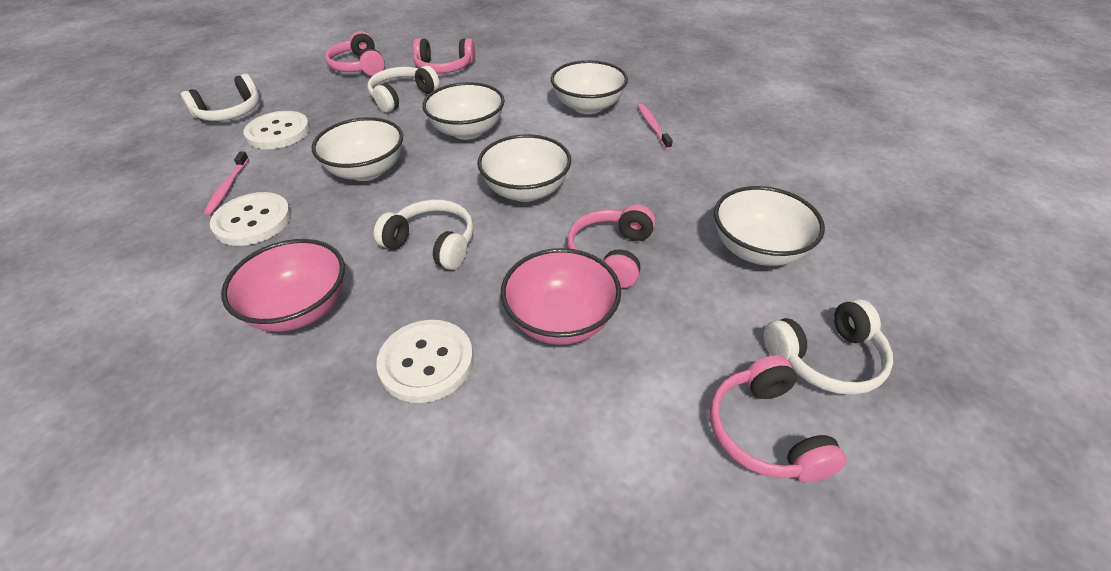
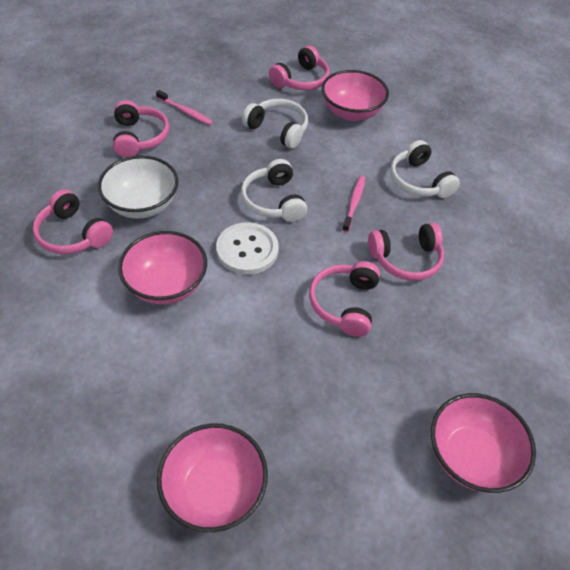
pink bowl: 2 -> 4
pink headphones: 4 -> 5
white bowl: 5 -> 1
white button: 3 -> 1
white headphones: 4 -> 3

